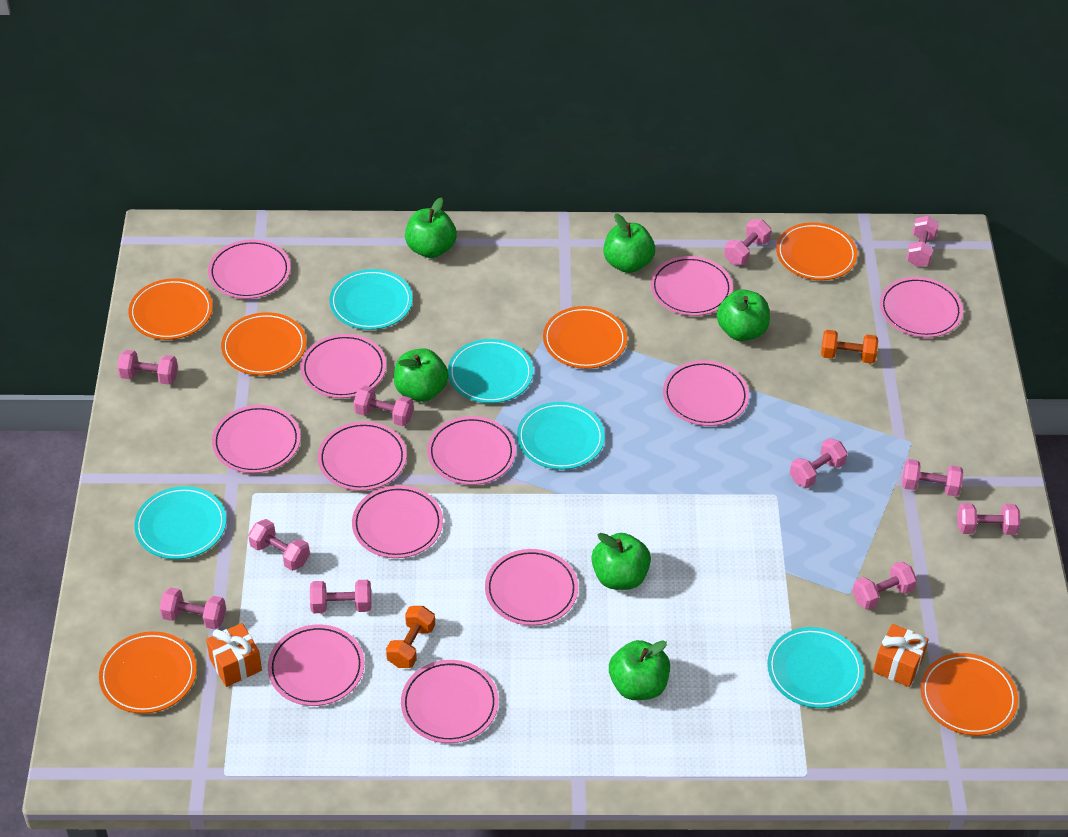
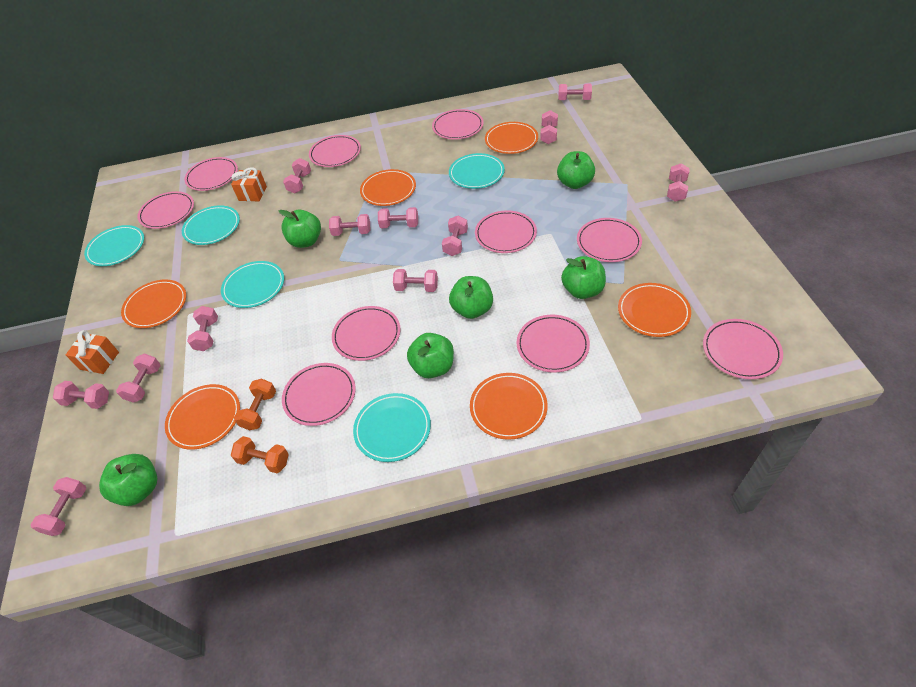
pink dumbbell: 11 -> 12
pink plate: 12 -> 10

